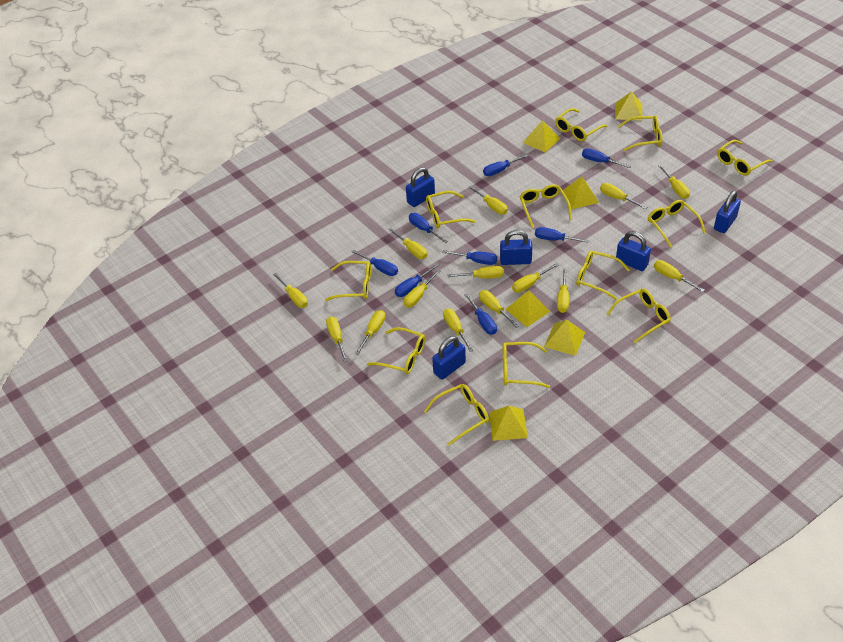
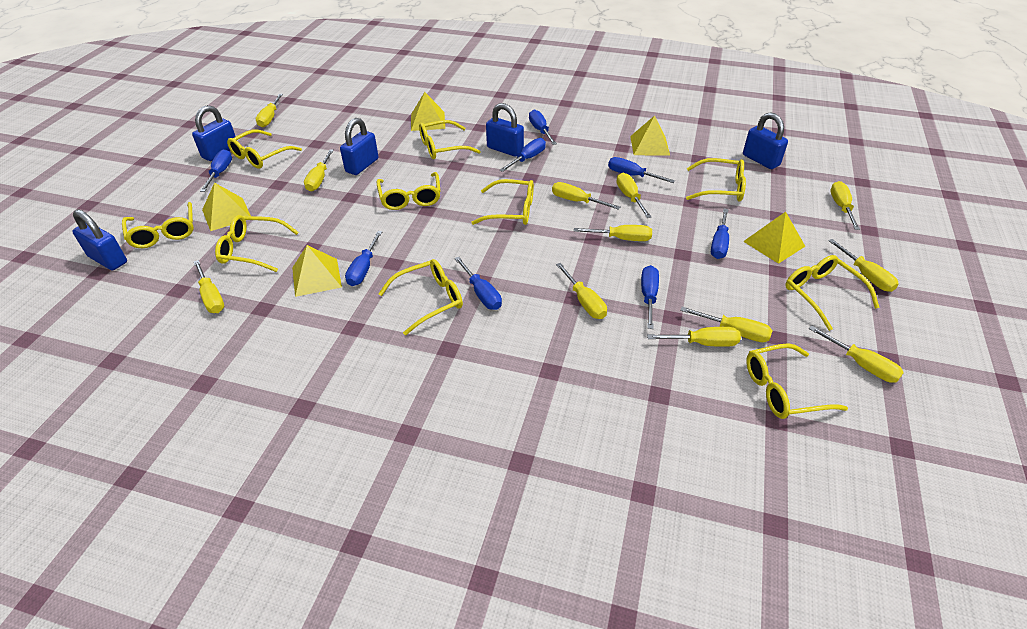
yellow glasses: 12 -> 10
yellow pyramid: 6 -> 5
yellow screwdriver: 14 -> 12

